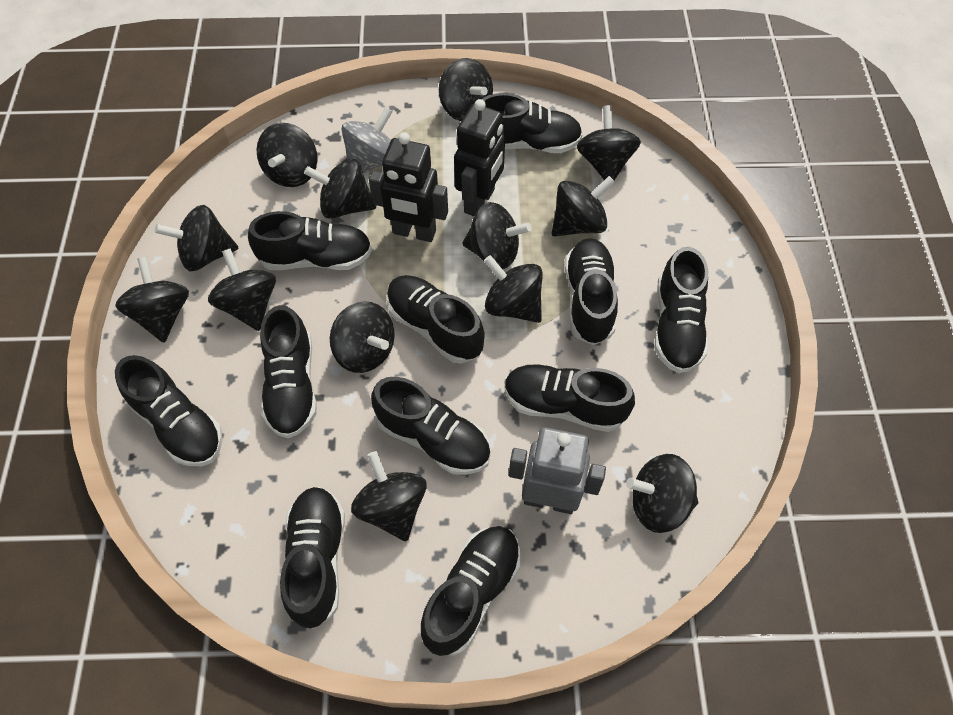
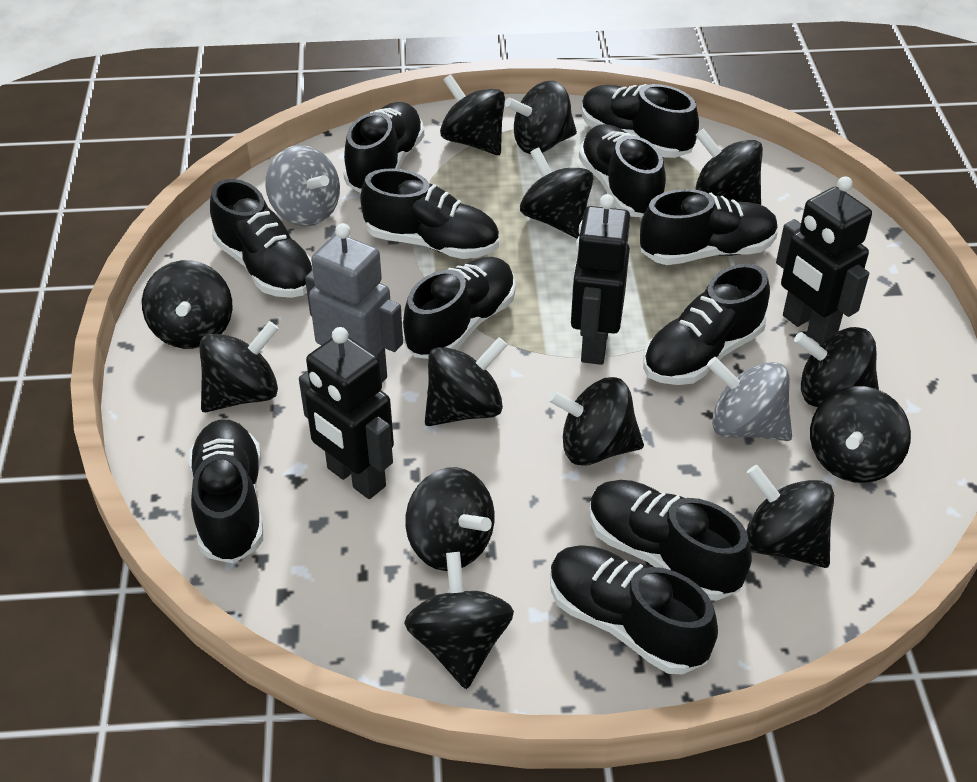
black robot: 2 -> 3
grey spinning top: 1 -> 2

